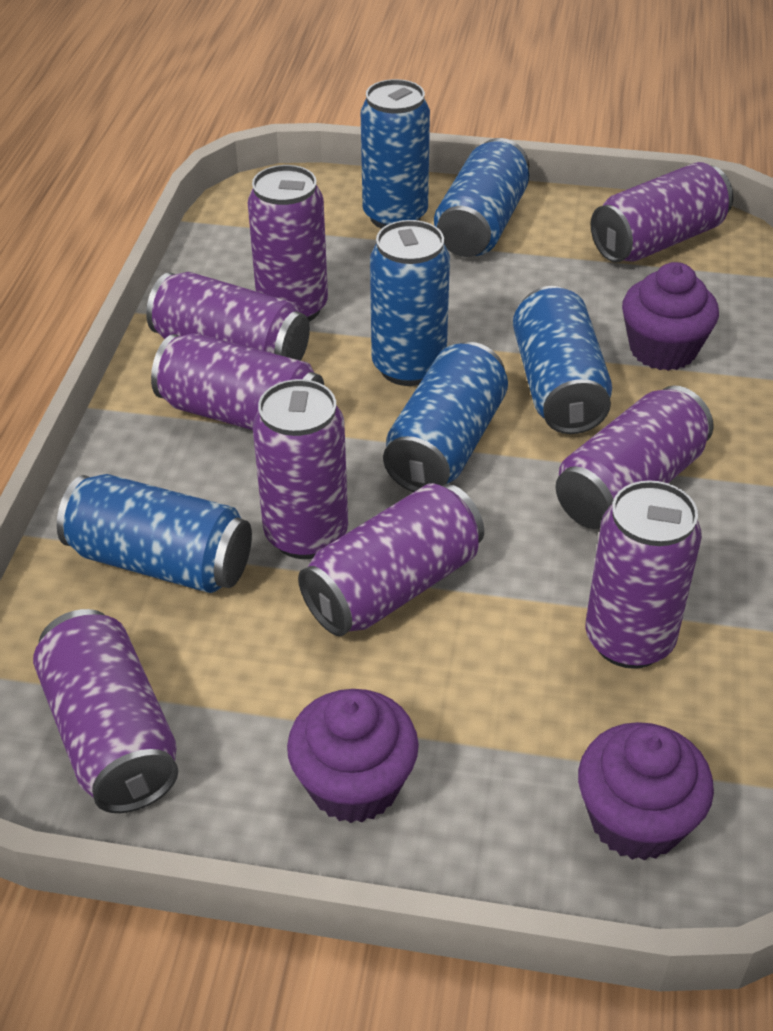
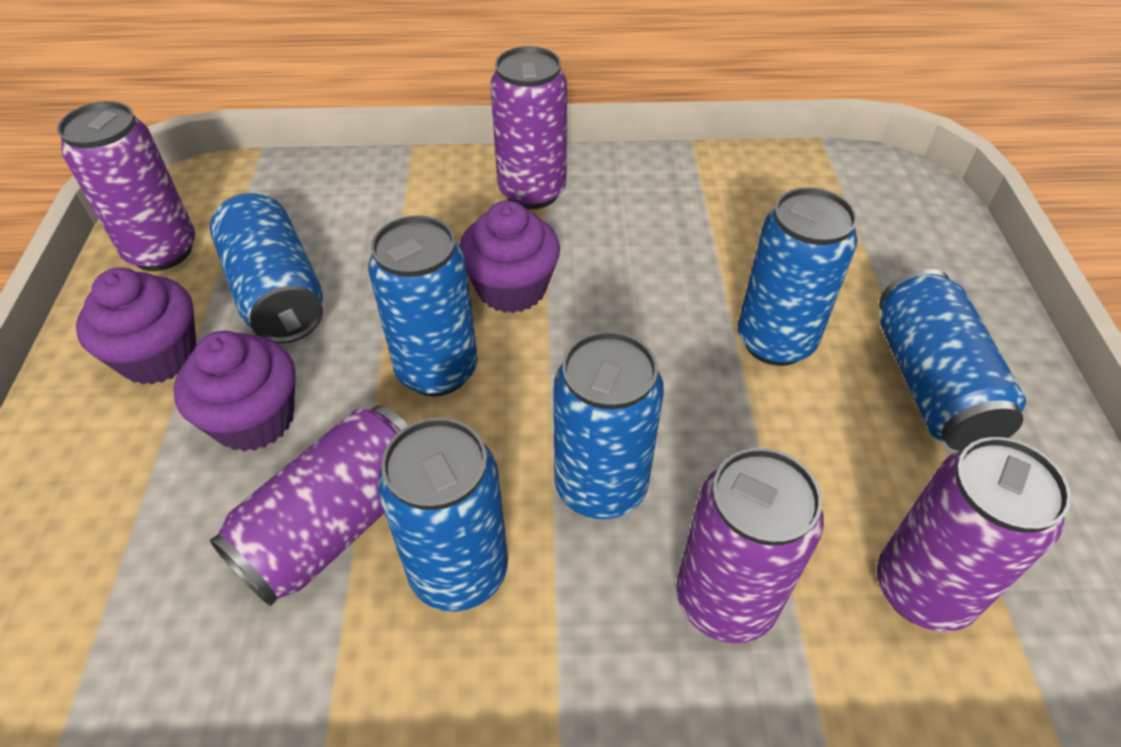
purple can: 9 -> 5

